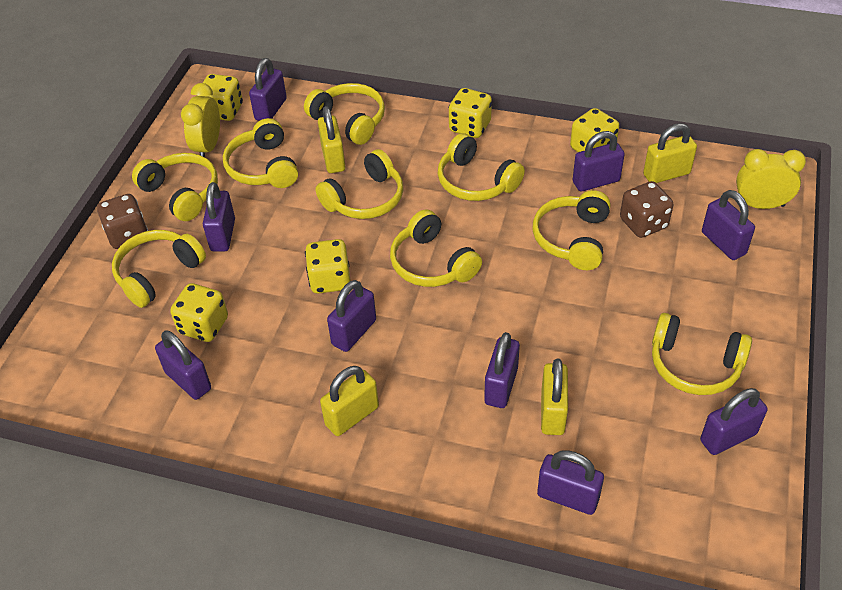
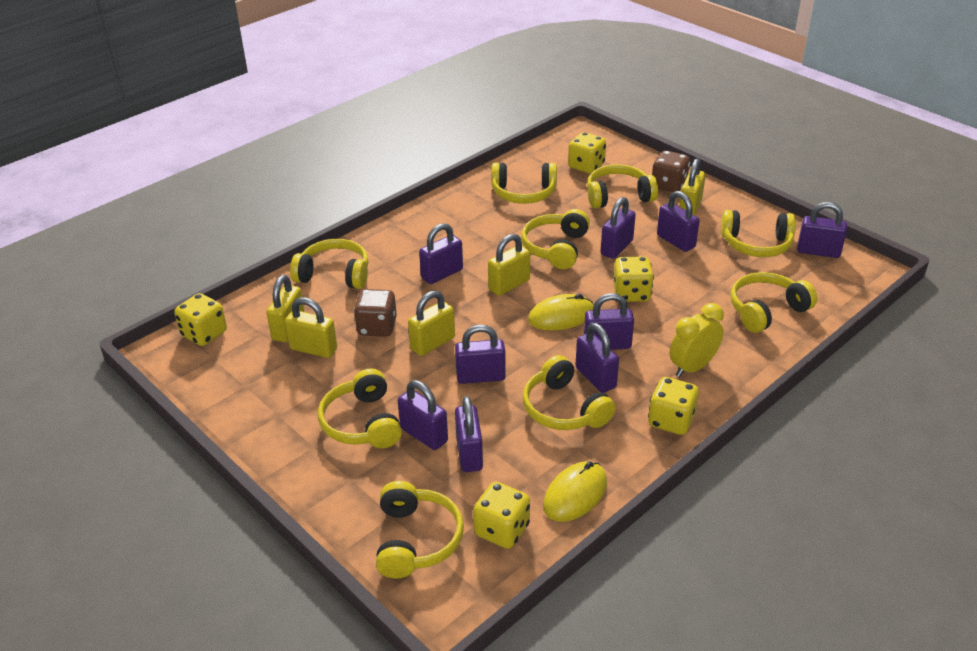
yellow clock: 2 -> 1
yellow mouse: 0 -> 2
yellow padlock: 4 -> 5

